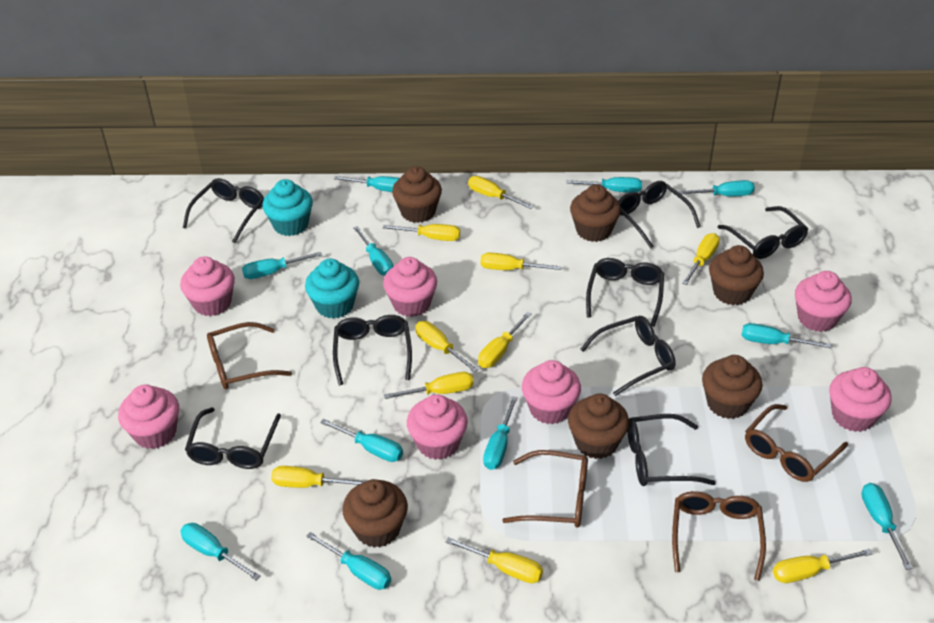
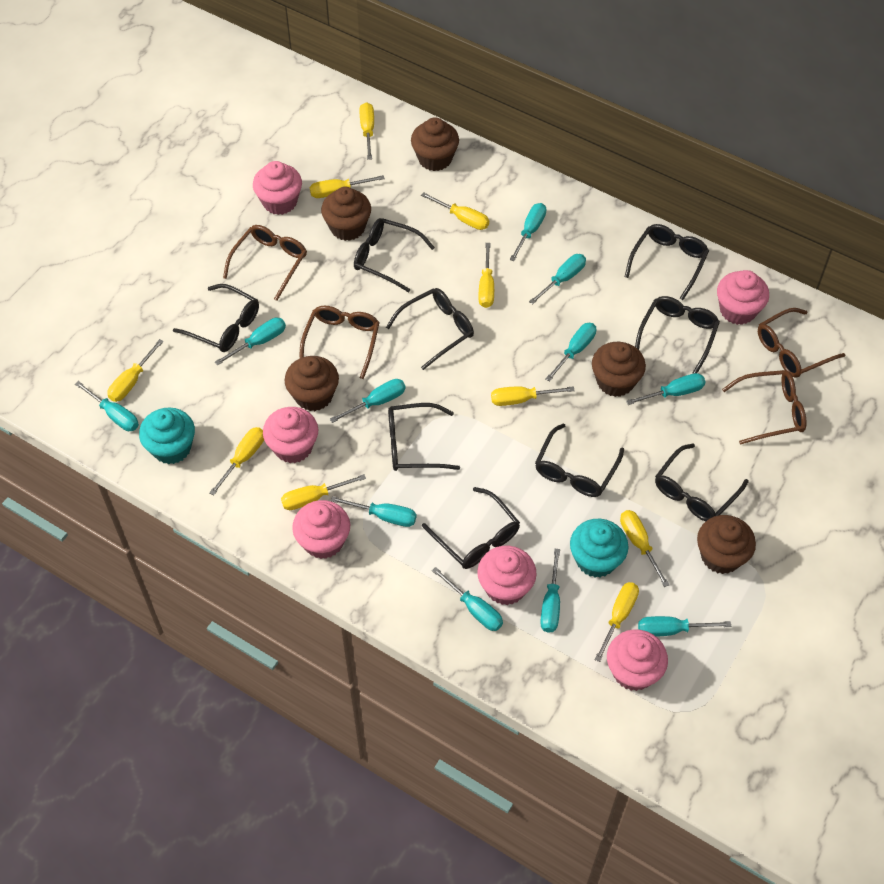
black glasses: 8 -> 9
brown cupcake: 6 -> 5
pink cupcake: 7 -> 6

